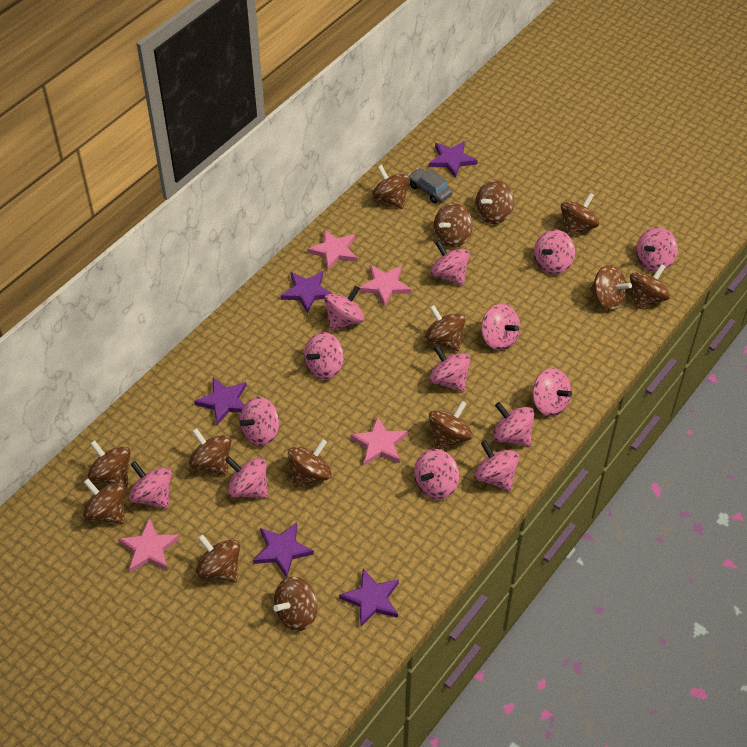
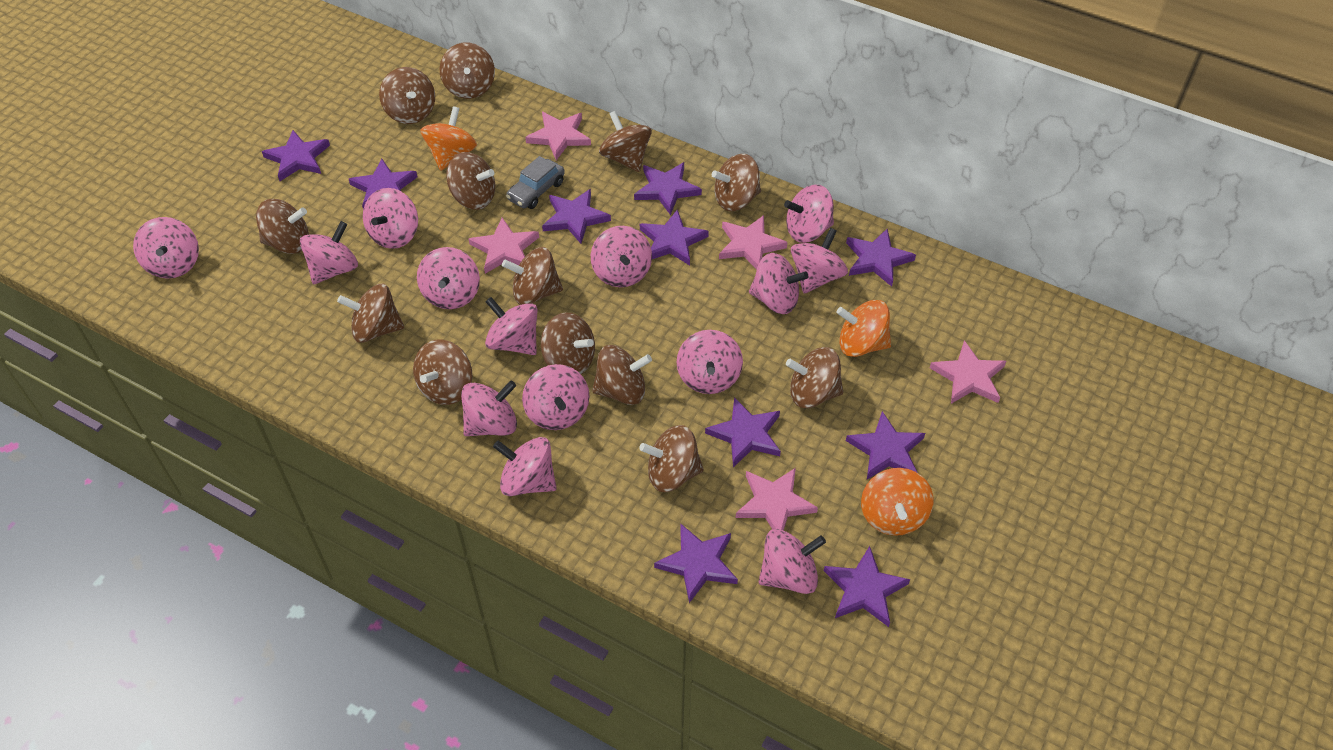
brown spinning top: 14 -> 13
orange spinning top: 0 -> 3
pink star: 4 -> 5
purple star: 5 -> 10

